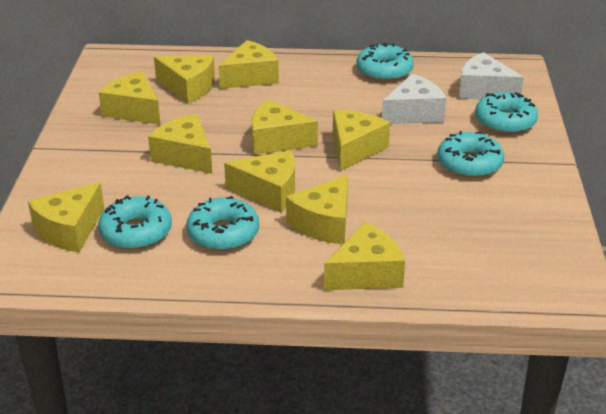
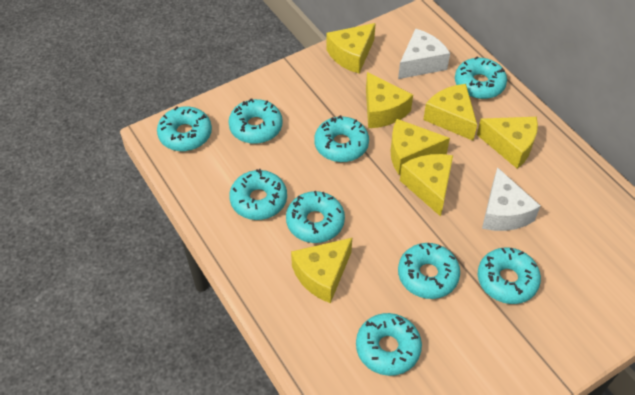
turquoise donut: 5 -> 9
yellow cheese: 10 -> 7

